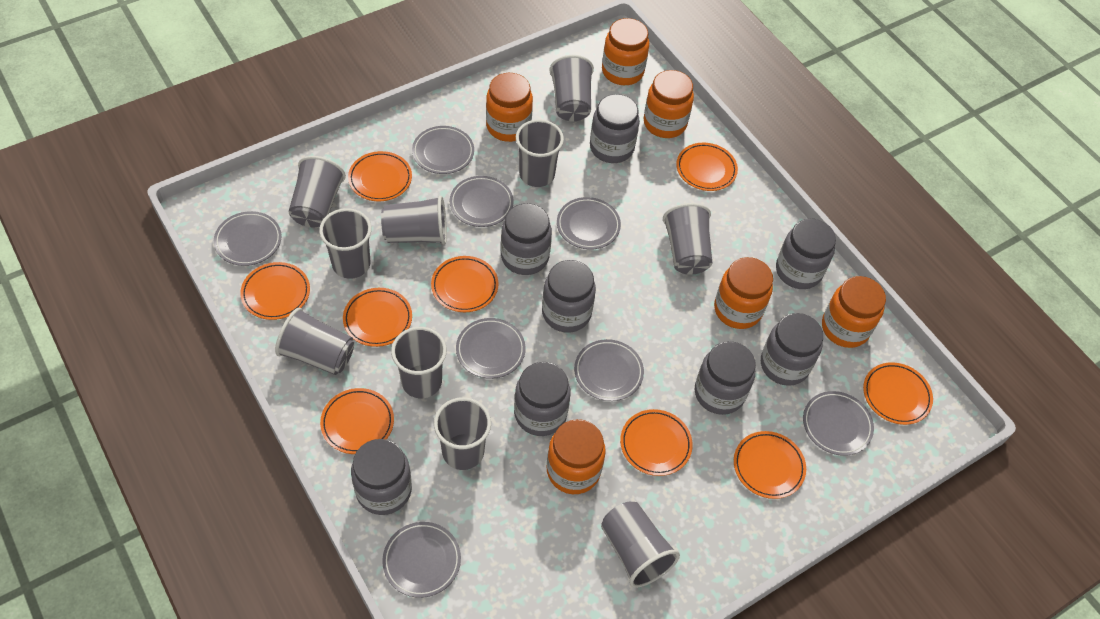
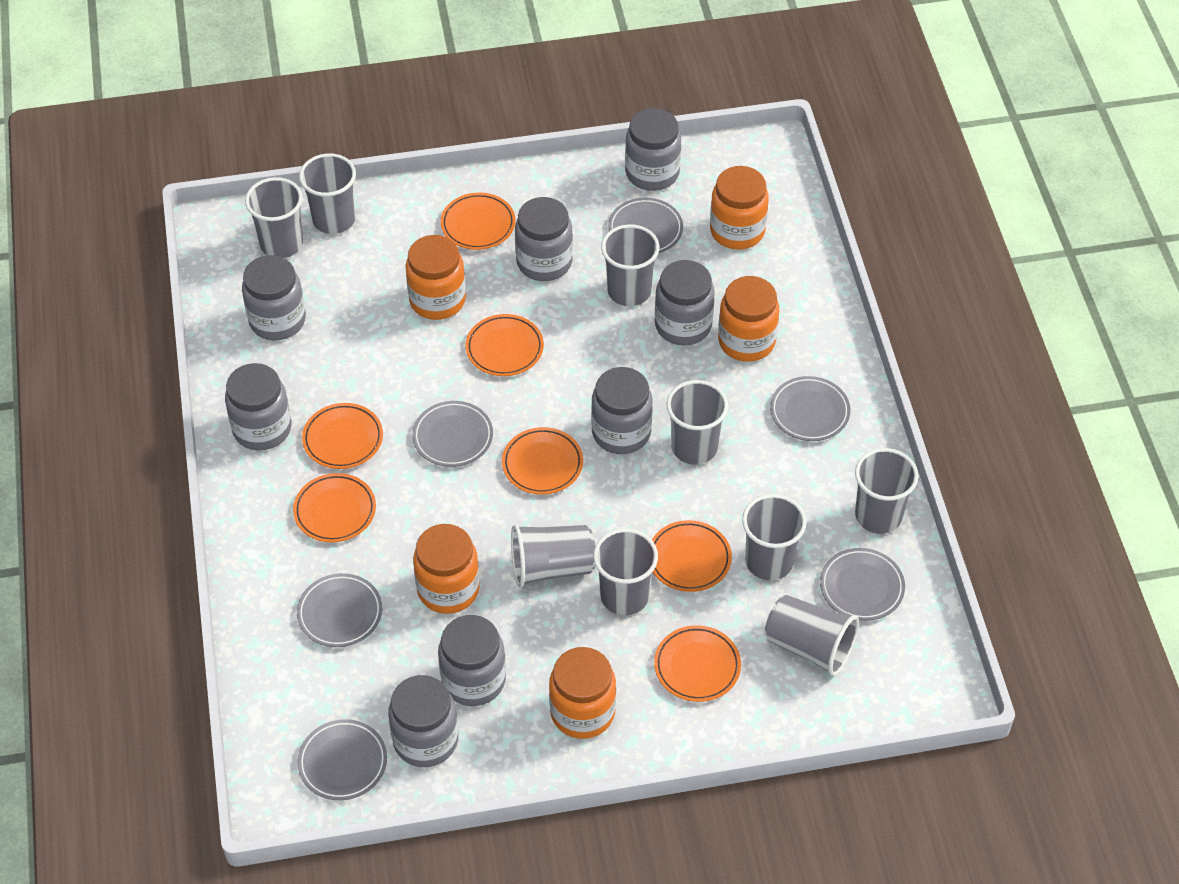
grey cup: 10 -> 9
grey plate: 8 -> 6
orange jar: 6 -> 5
orange plate: 9 -> 7

